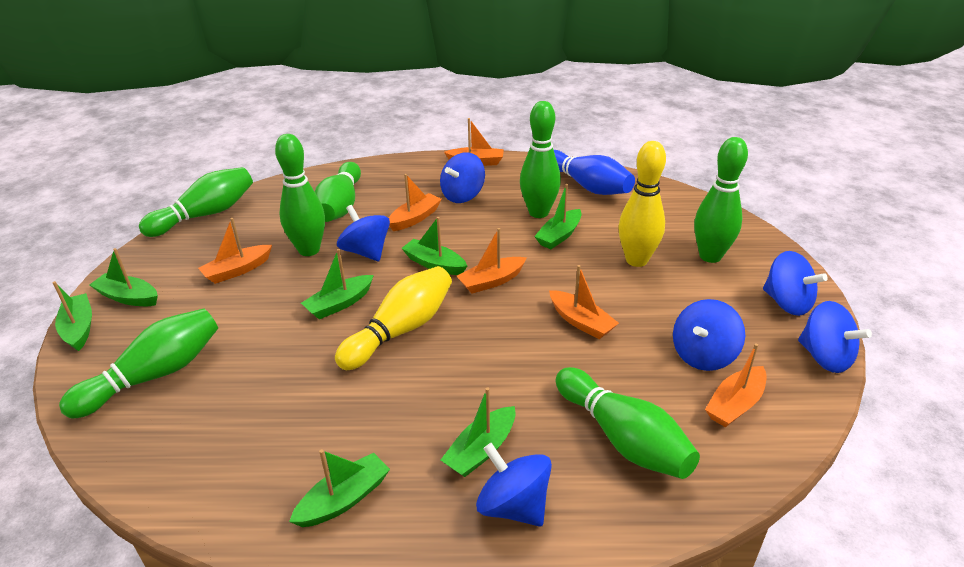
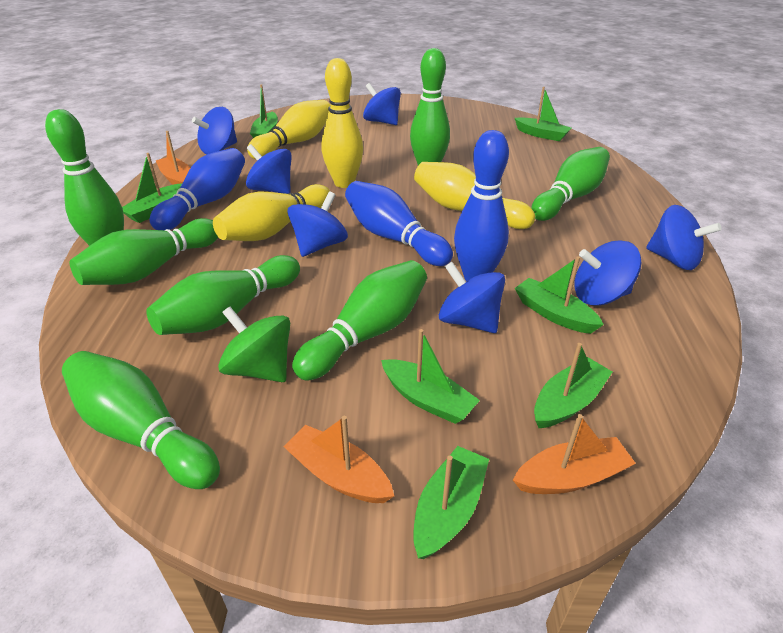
blue bowling pin: 1 -> 3
blue spinning top: 6 -> 7
green spinning top: 0 -> 1
orange boat: 6 -> 3
yellow bowling pin: 2 -> 4

